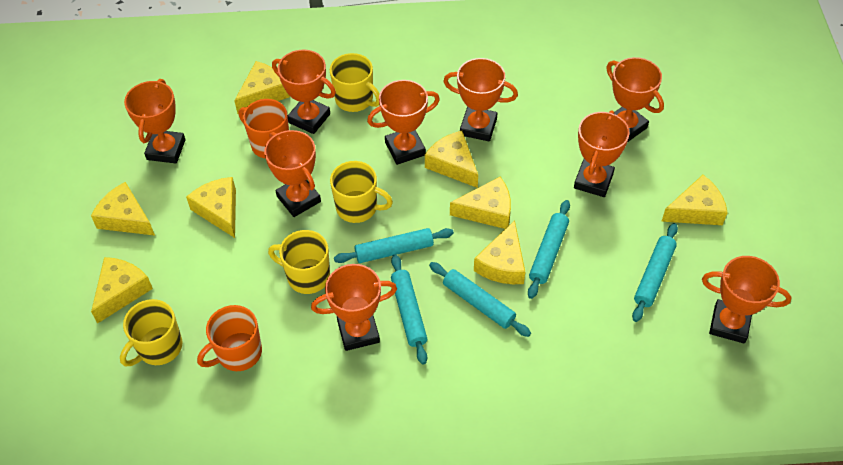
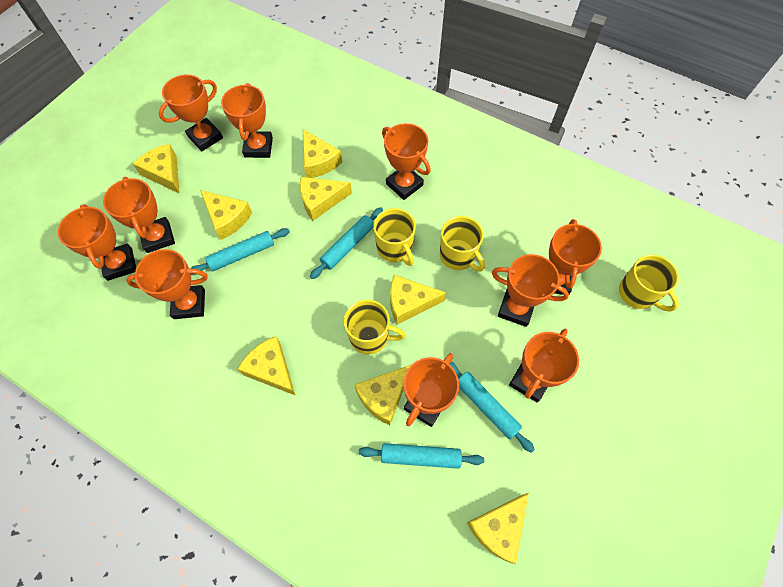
orange mug: 2 -> 0
orange trophy: 9 -> 10
turquoise rolling pin: 5 -> 4

